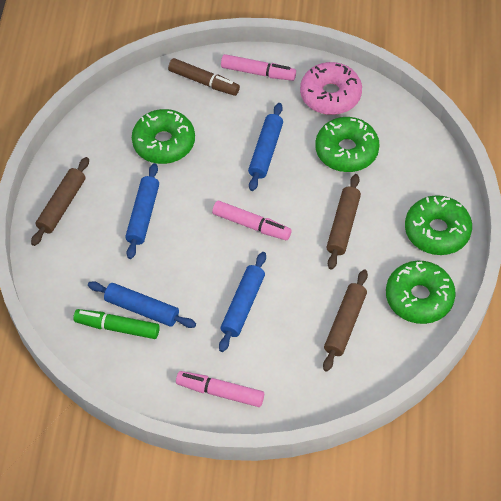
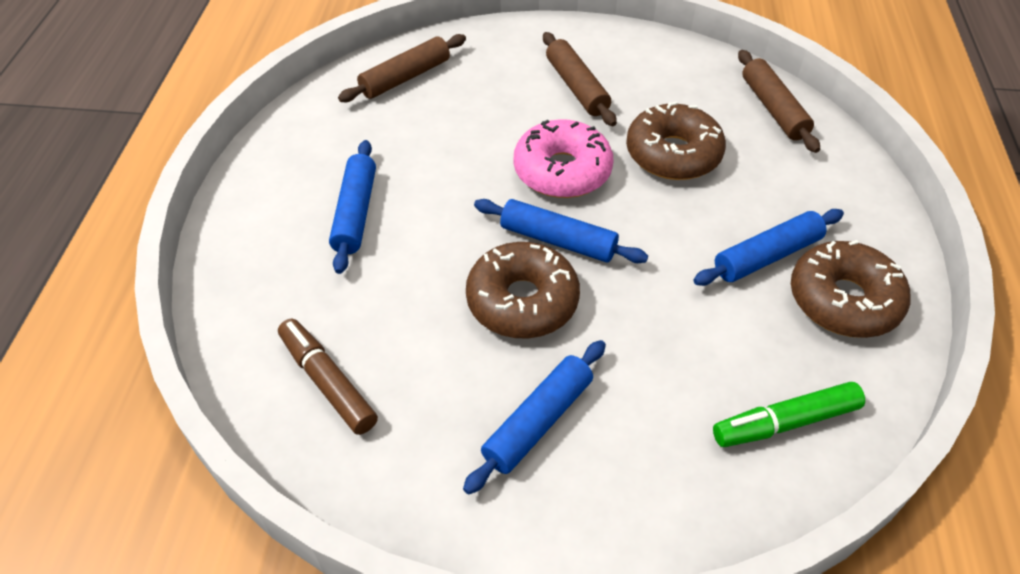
brown donut: 0 -> 3
green donut: 4 -> 0
pink marker: 3 -> 0

